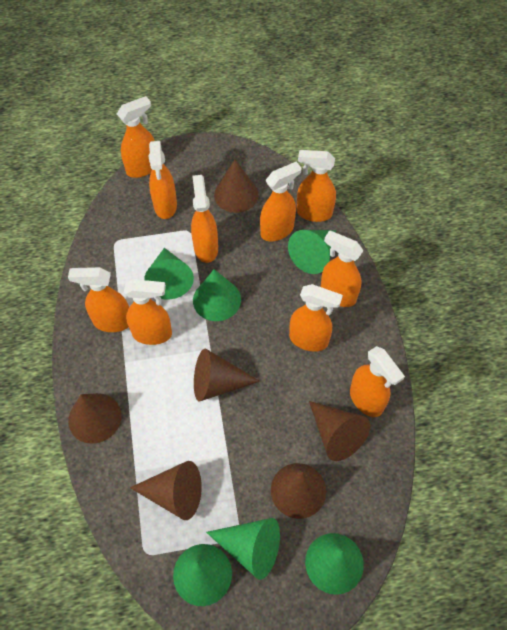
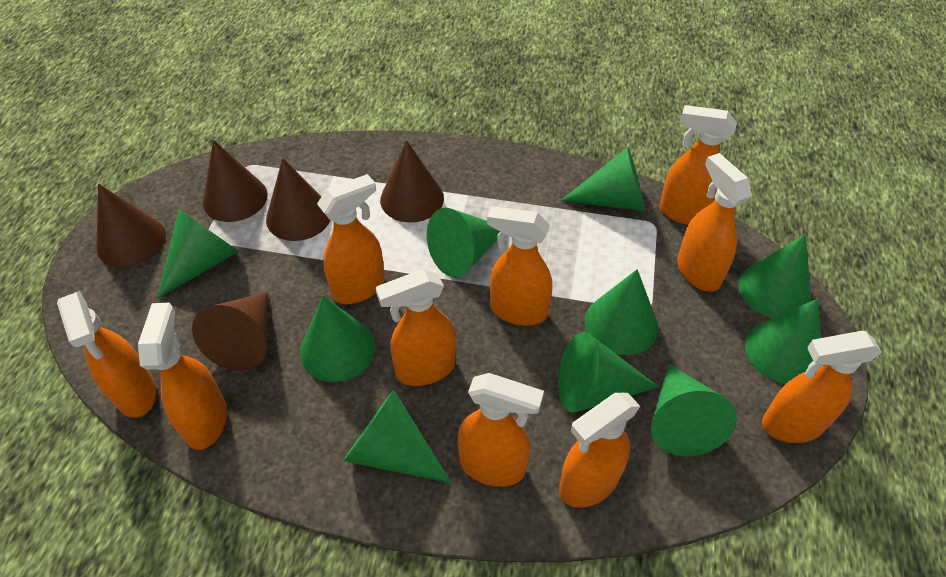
brown cone: 6 -> 5
green cone: 6 -> 10

